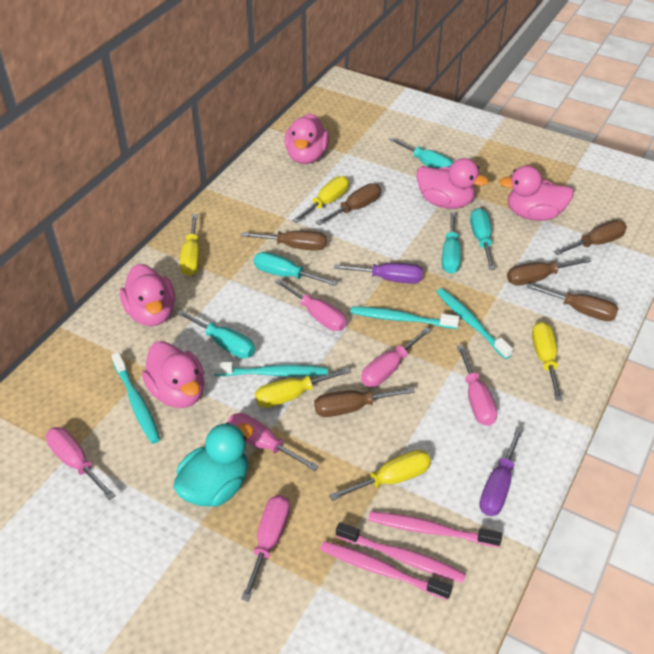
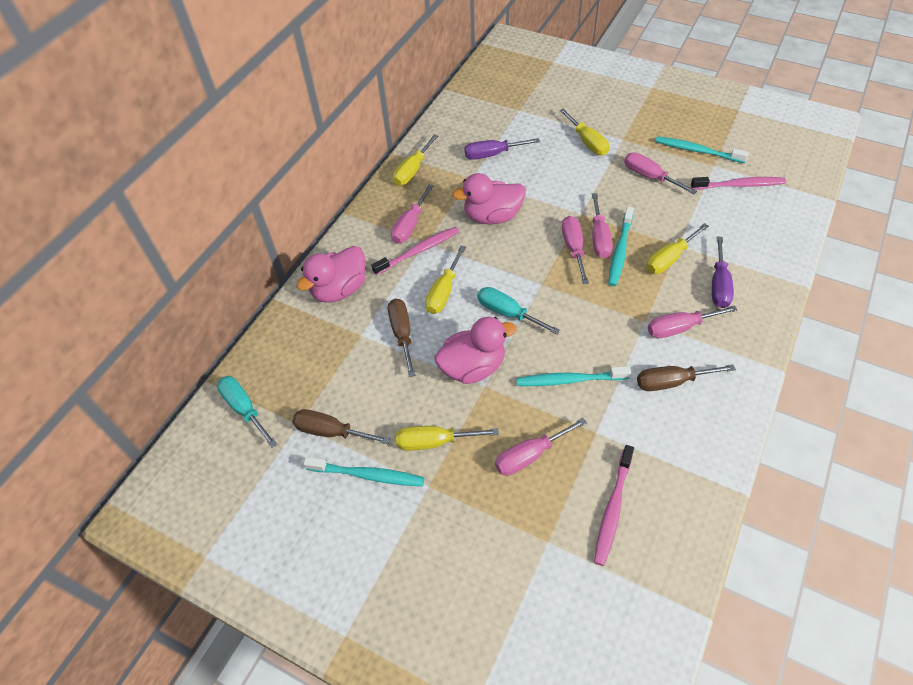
brown screwdriver: 6 -> 3
pink duck: 5 -> 3
turquoise duck: 1 -> 0
turquoise screwdriver: 5 -> 2

